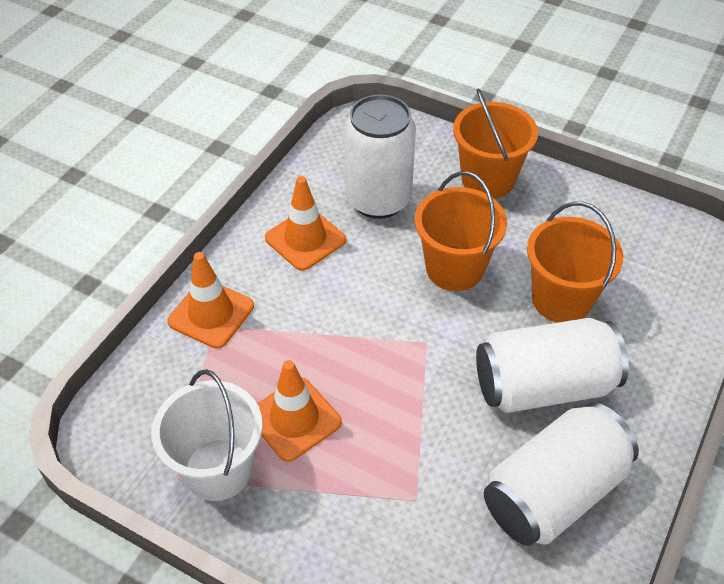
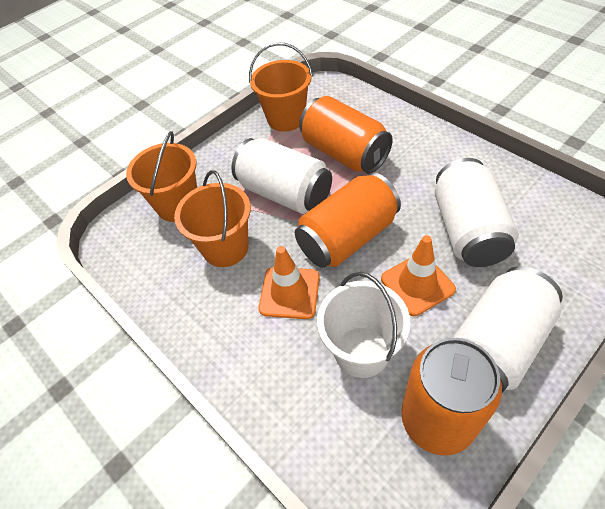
orange can: 0 -> 3
orange traffic cone: 3 -> 2

